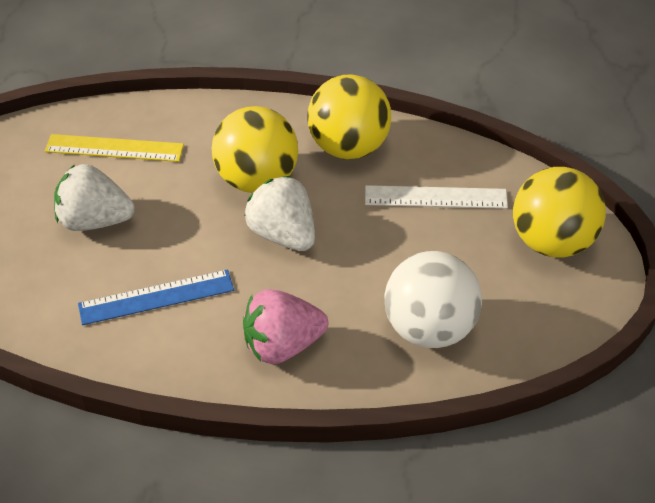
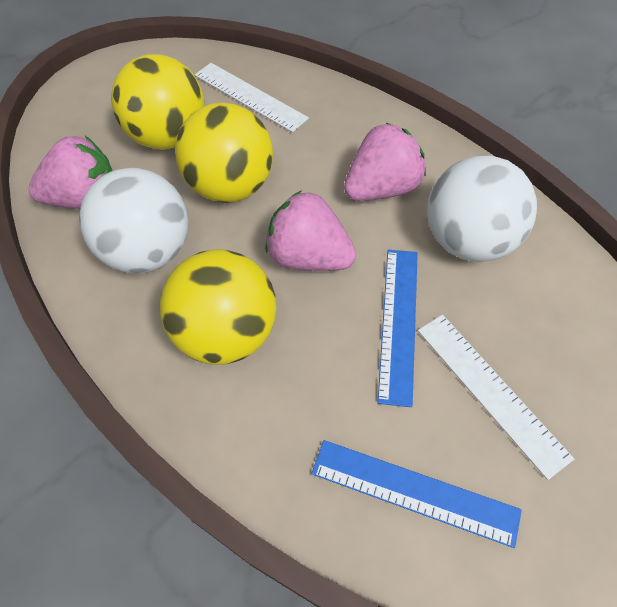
blue ruler: 1 -> 2
pink strawberry: 1 -> 3
white ball: 1 -> 2
white ruler: 1 -> 2
white strawberry: 2 -> 0
yellow ruler: 1 -> 0

